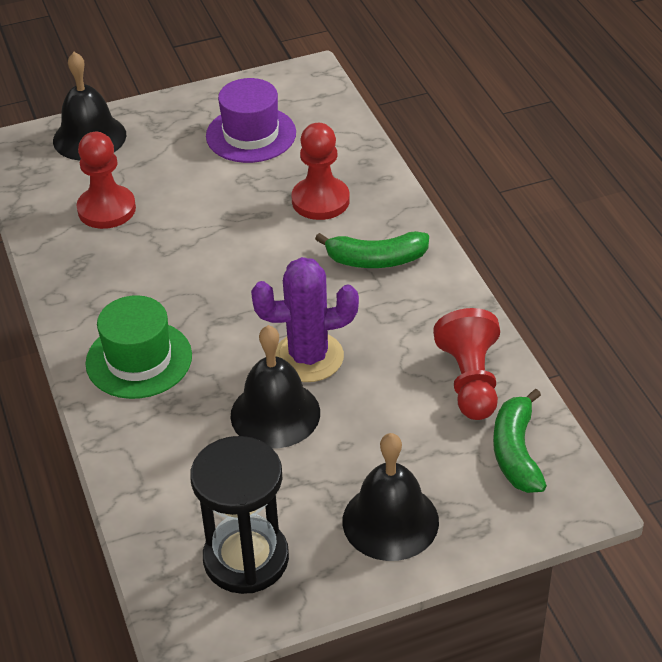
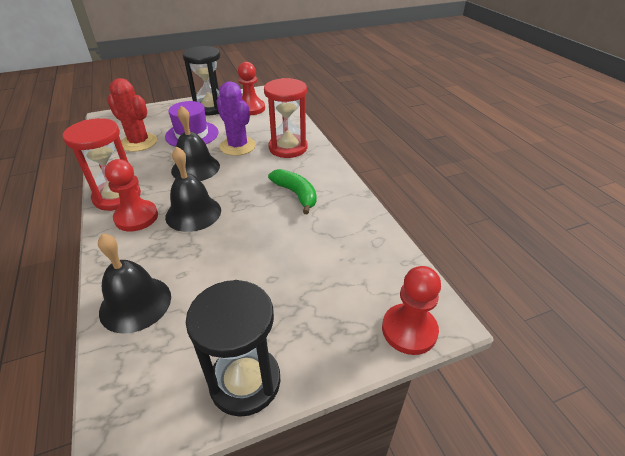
black hourglass: 1 -> 2
green banana: 2 -> 1
green hat: 1 -> 0
red cactus: 0 -> 1
red hourglass: 0 -> 2

